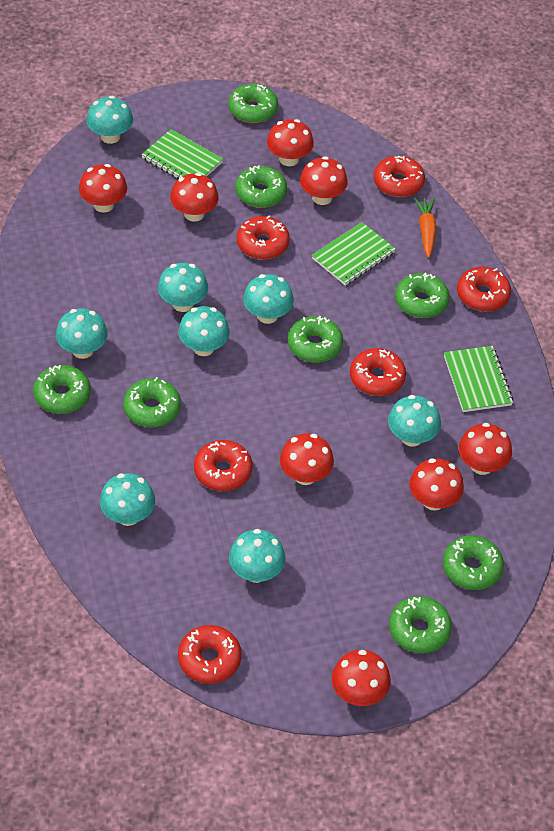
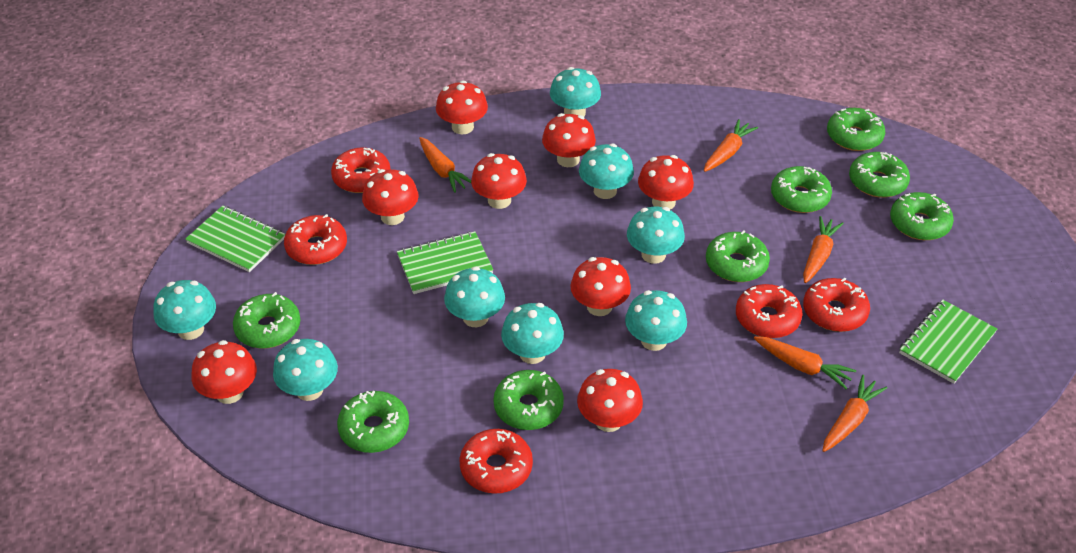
orange carrot: 1 -> 5
red donut: 6 -> 5

